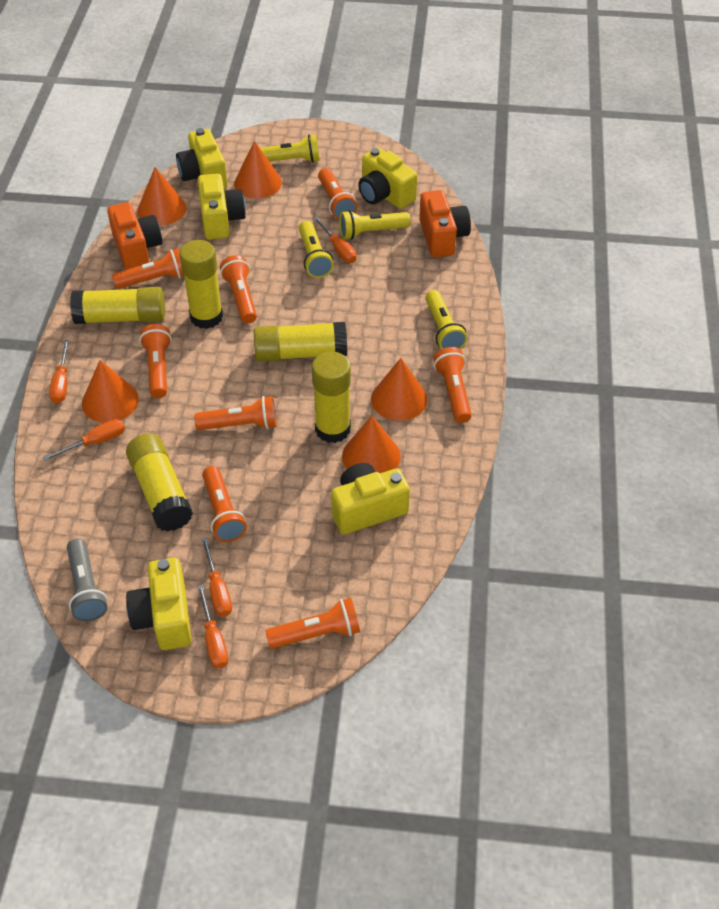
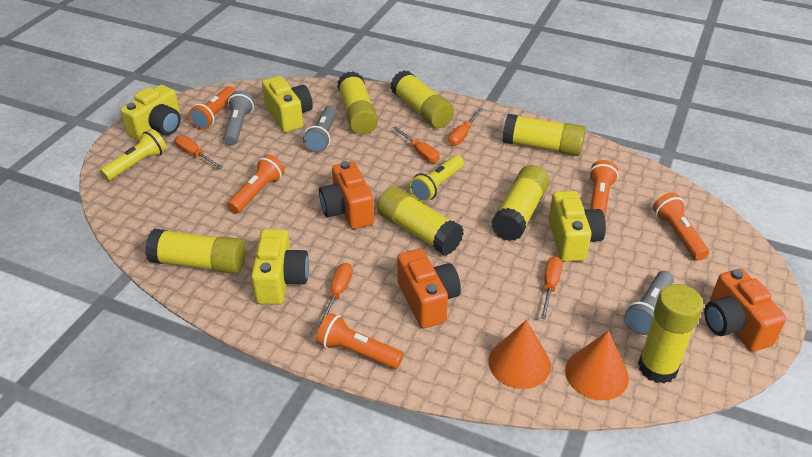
grey flashlight: 1 -> 3
orange camera: 2 -> 3
orange cone: 5 -> 2
orange flashlight: 8 -> 5
yellow camera: 5 -> 4
yellow flashlight: 4 -> 2
yellow glue stick: 5 -> 7

